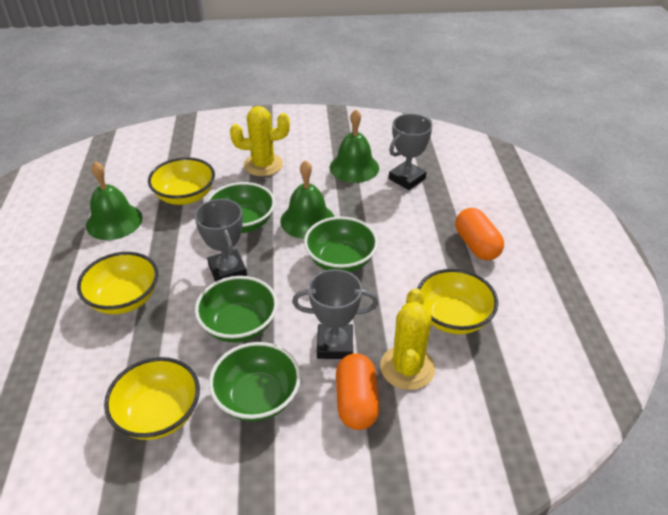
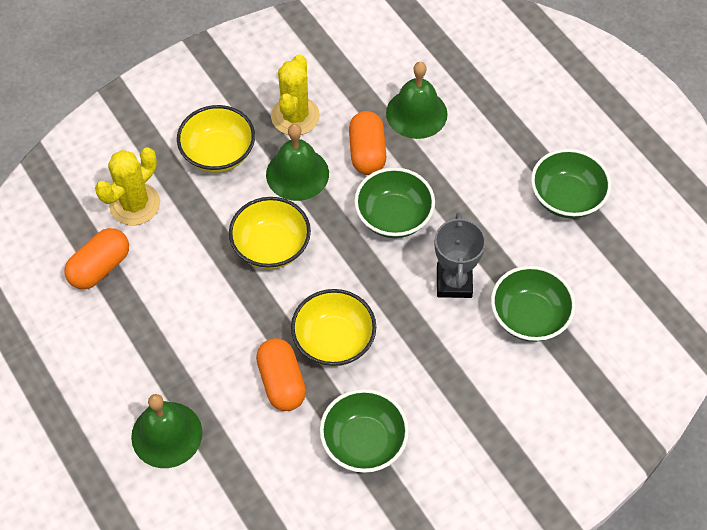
grey trophy: 3 -> 1
orange capsule: 2 -> 3
yellow bowl: 4 -> 3

